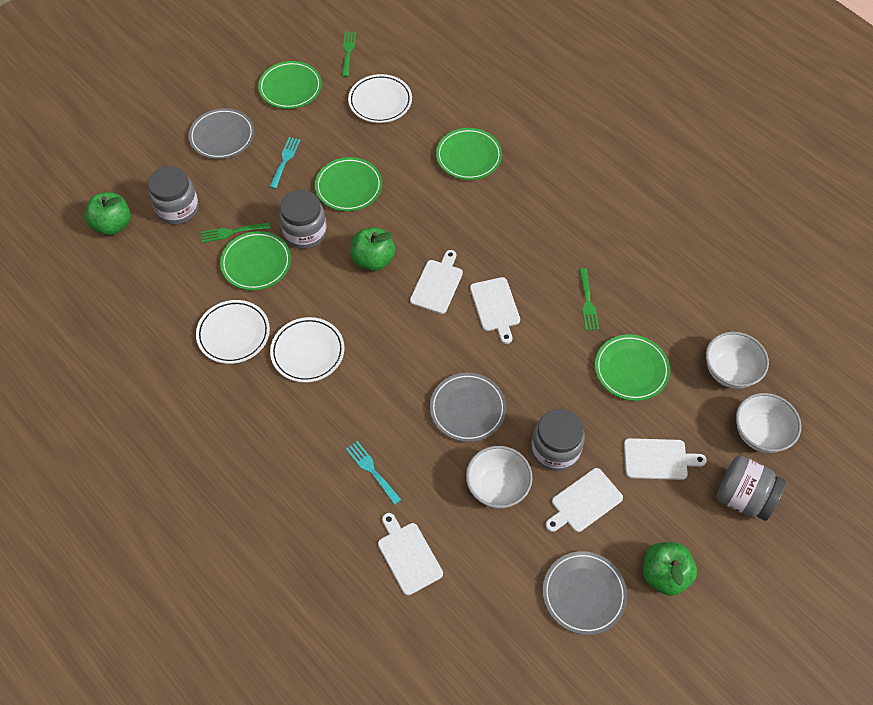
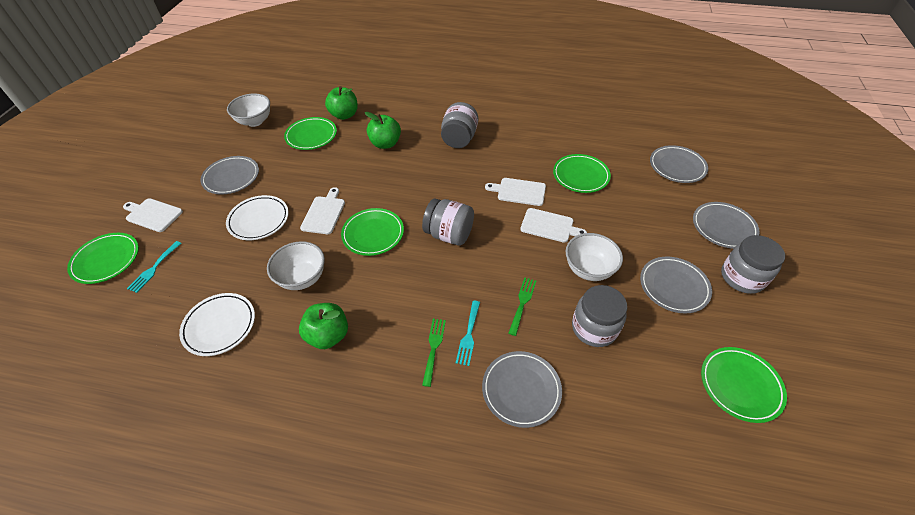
green fork: 3 -> 2
grey plate: 3 -> 5
white cutting board: 5 -> 4
white plate: 3 -> 2

